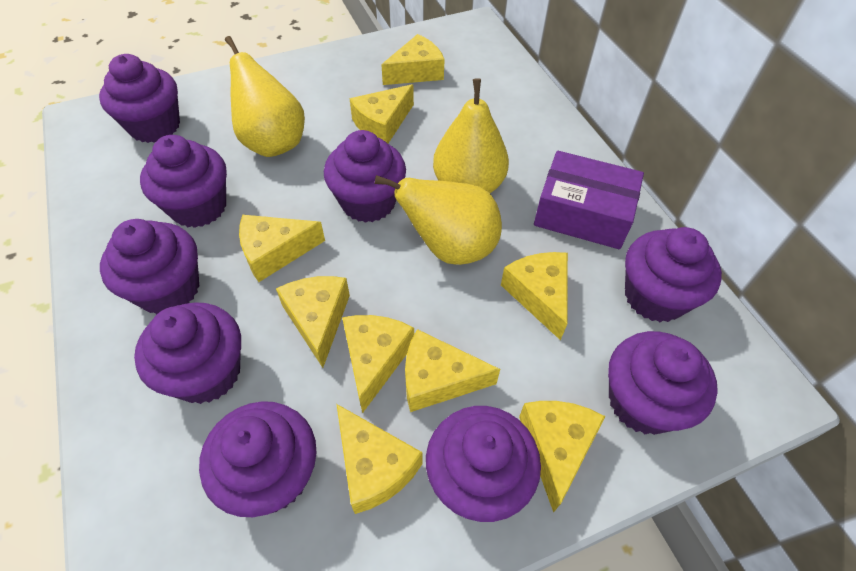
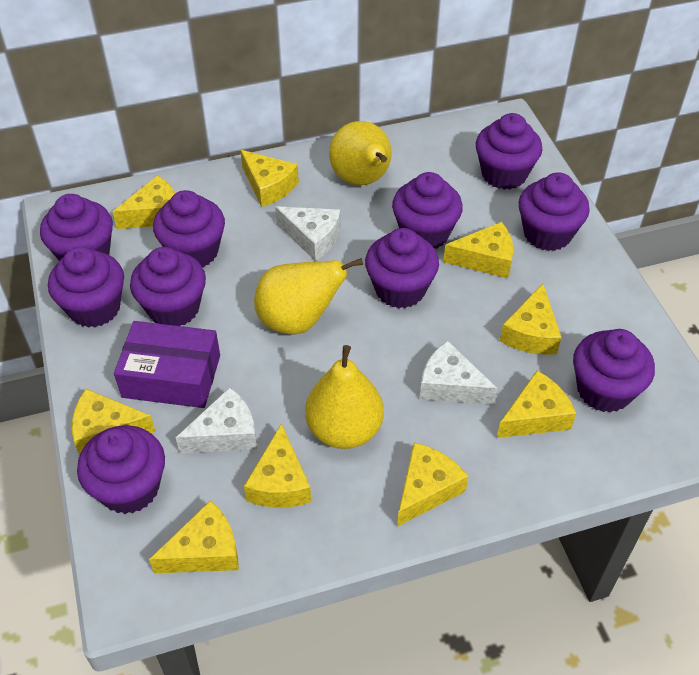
purple cupcake: 9 -> 10
white cheese: 0 -> 3

